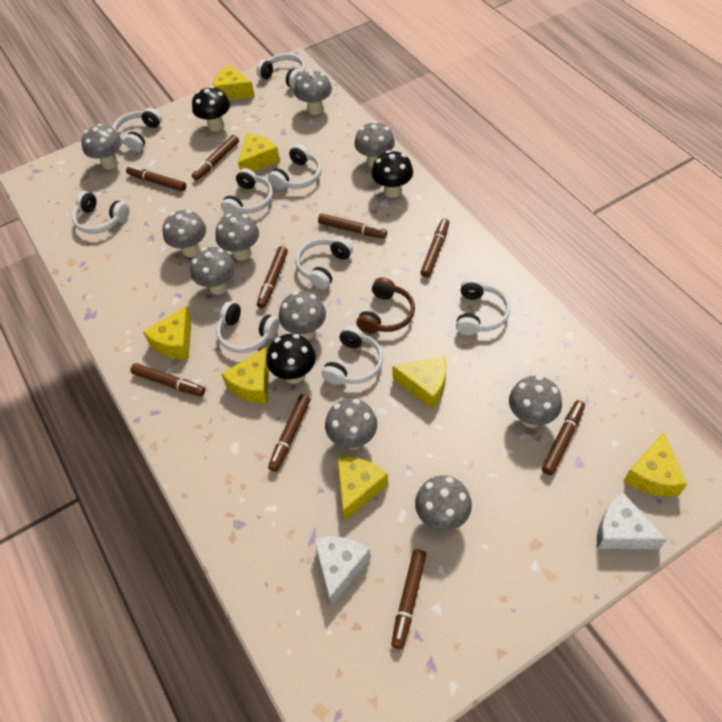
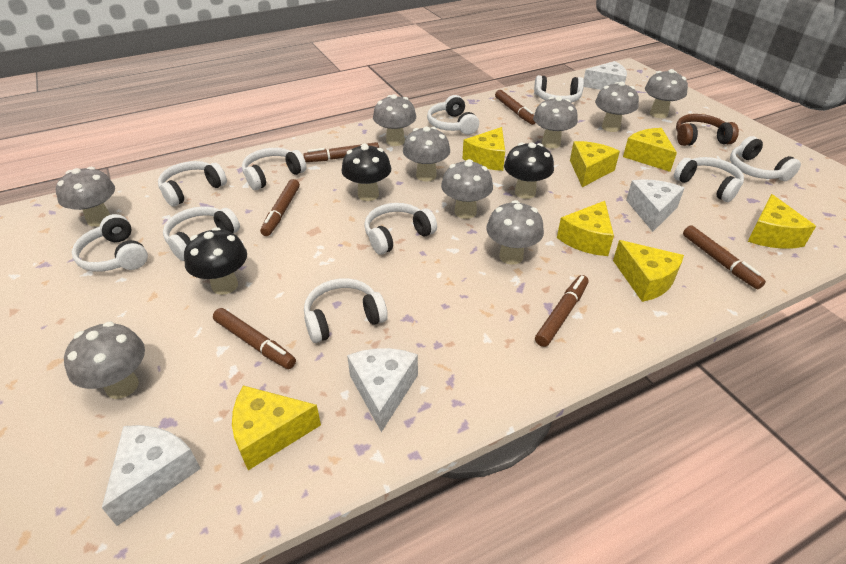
brown marker: 9 -> 6
grey mushroom: 10 -> 9
white cheese: 2 -> 4
white headphones: 9 -> 10

